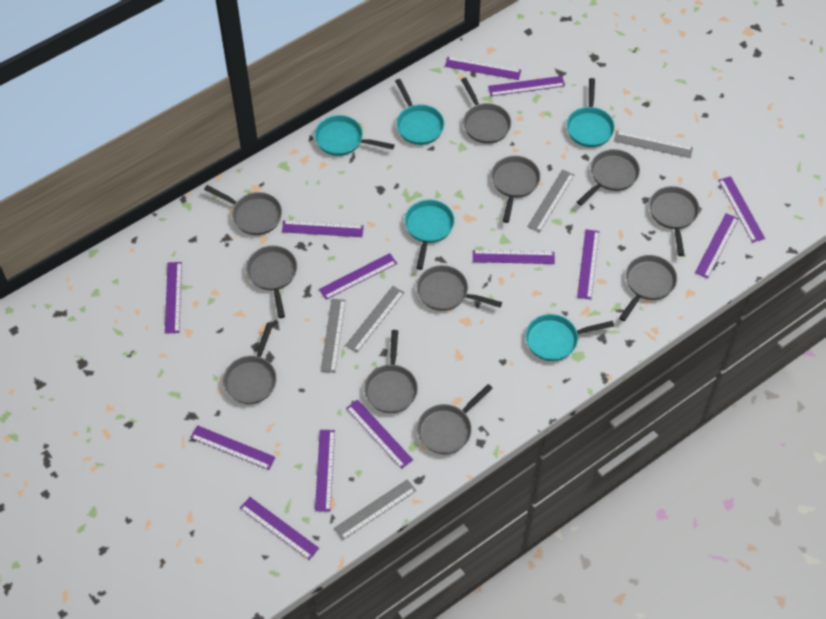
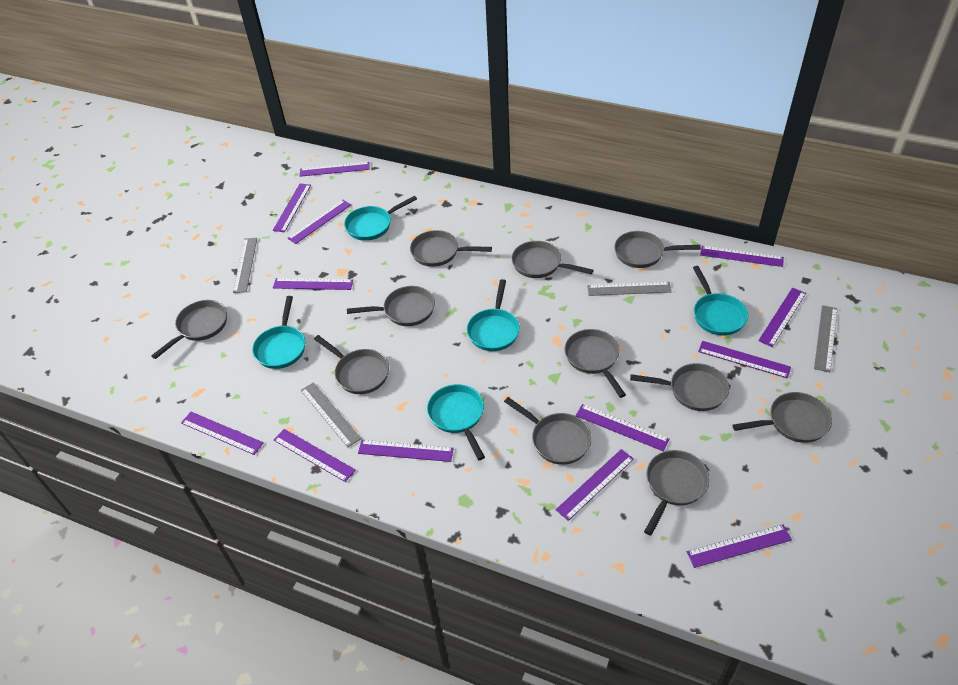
grey ruler: 5 -> 4

